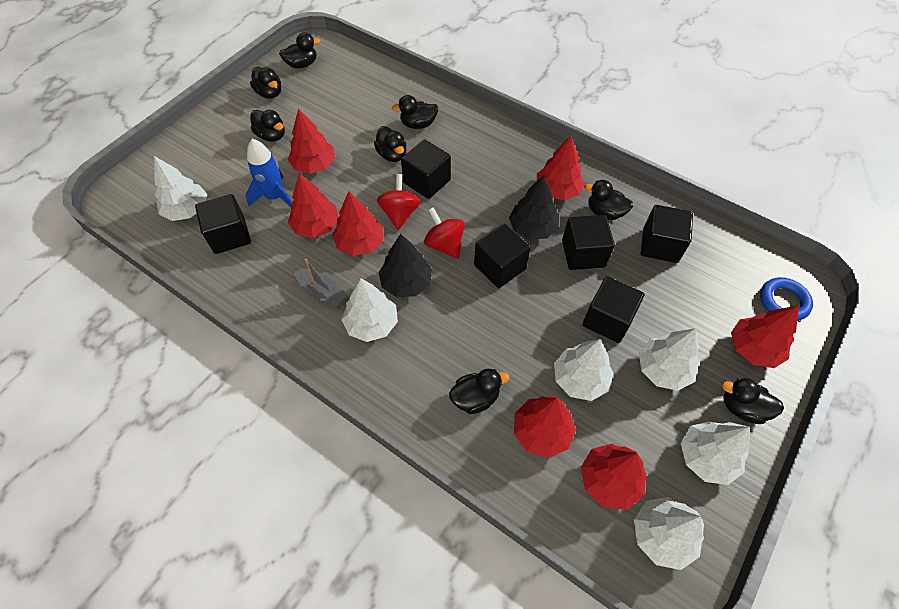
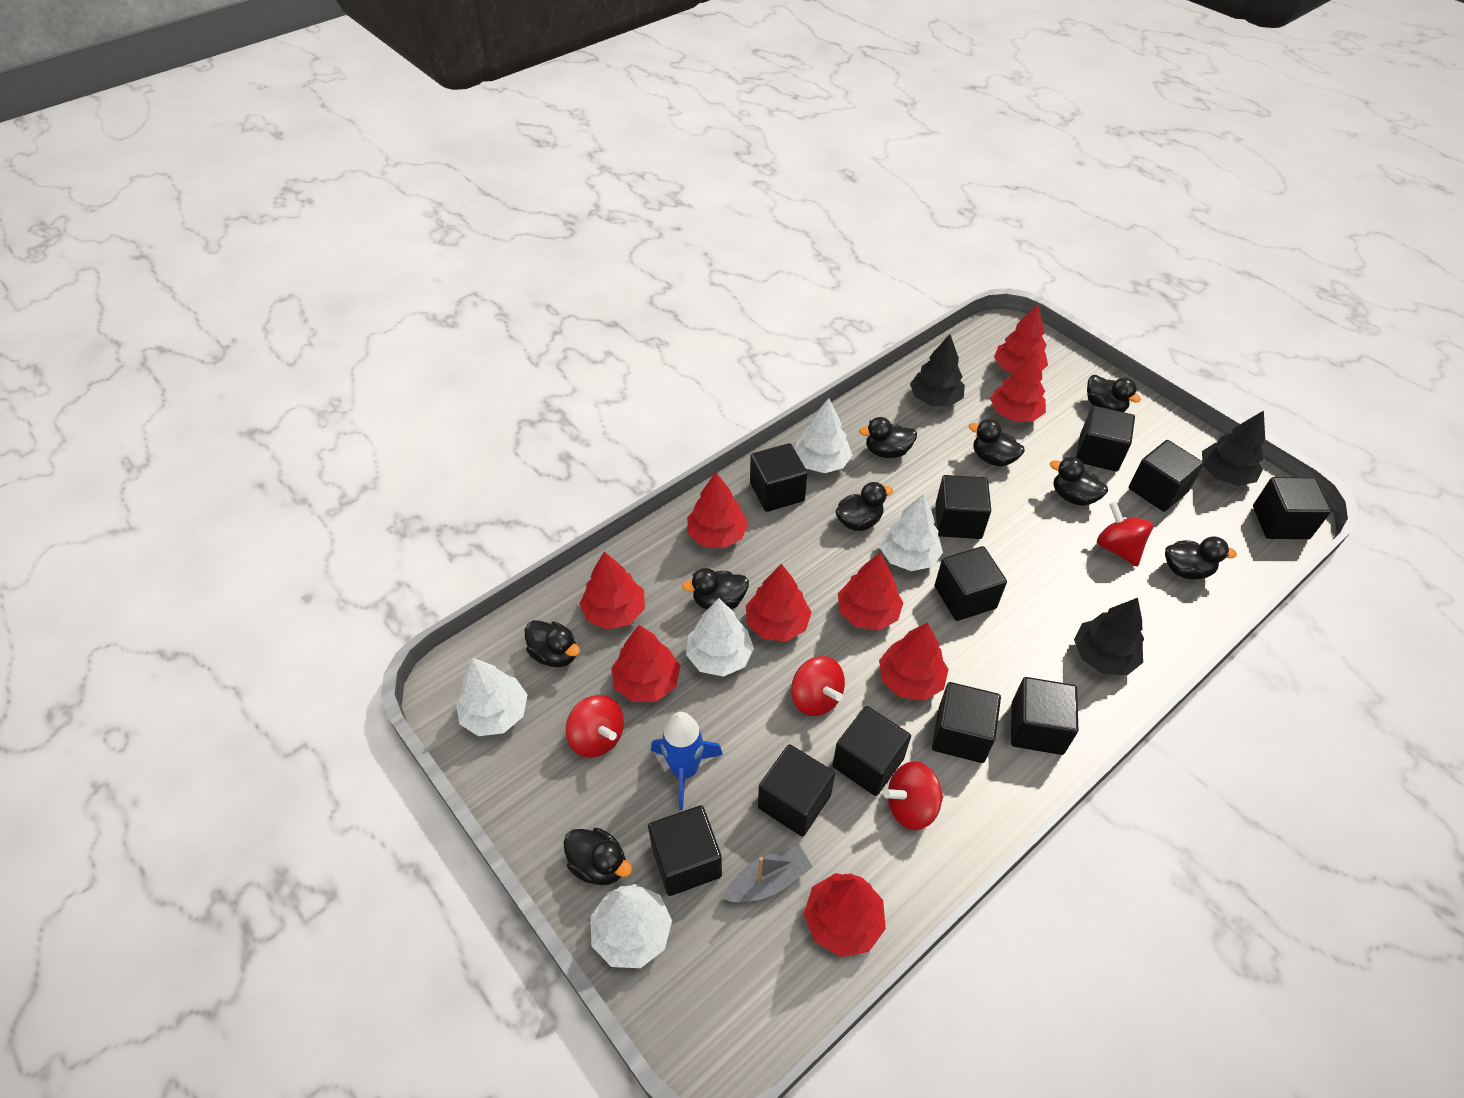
black cube: 6 -> 11
black duck: 8 -> 9
black tree: 2 -> 3
blue ring: 1 -> 0
red spinning top: 2 -> 4
red tree: 7 -> 9
white tree: 6 -> 5

